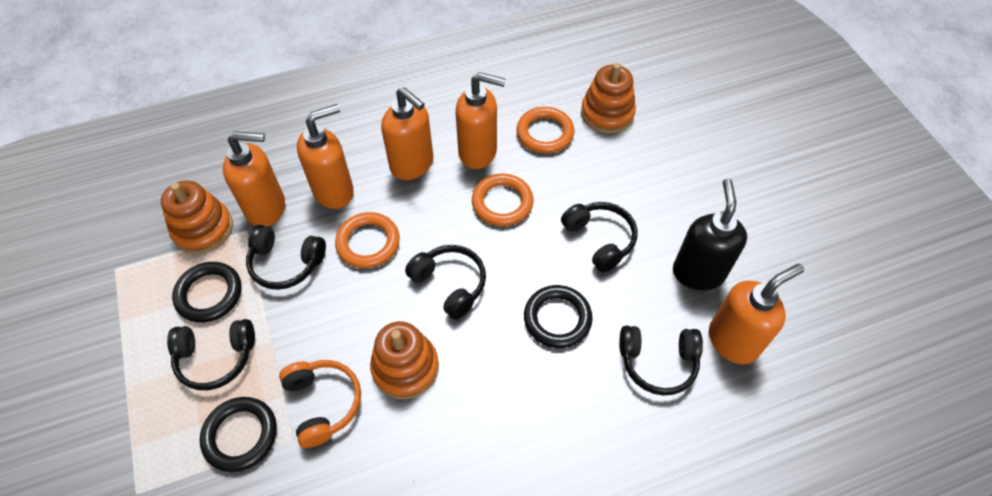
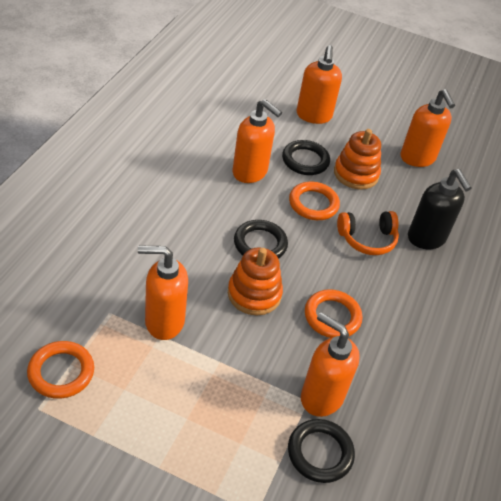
black headphones: 5 -> 0
orange stacking toy: 3 -> 2

